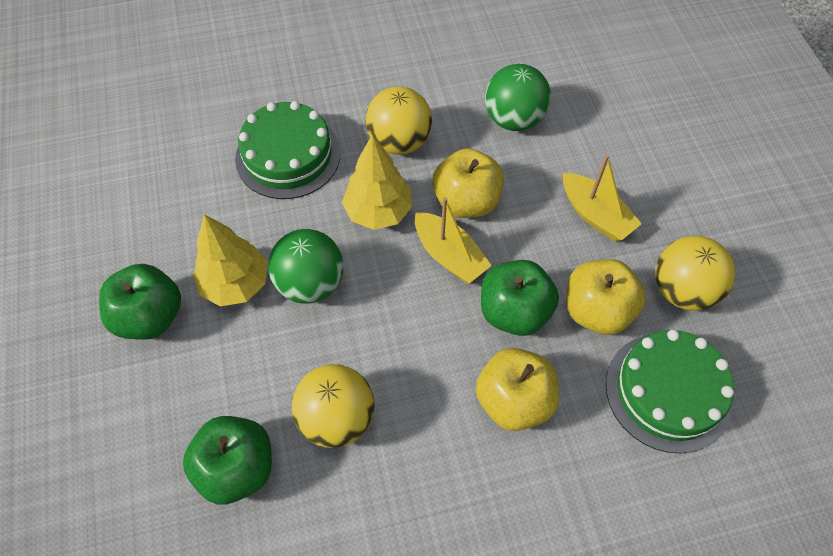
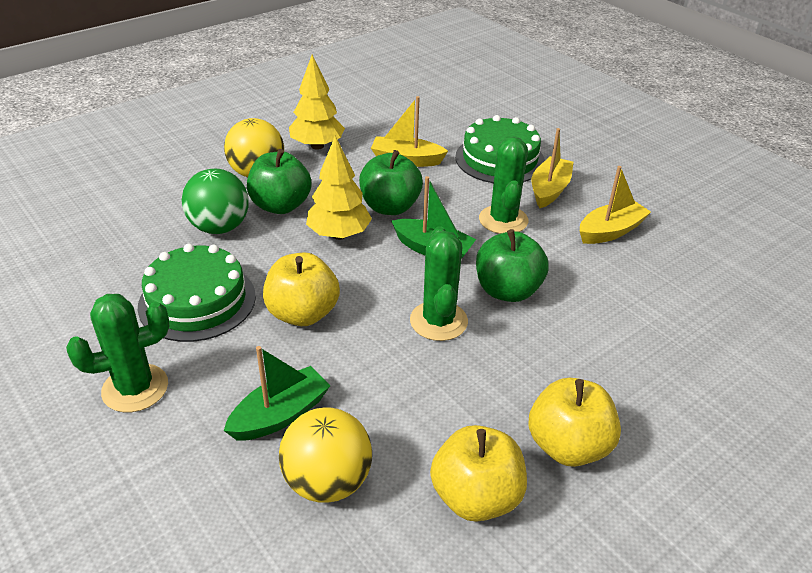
green ball: 2 -> 1
green boat: 0 -> 2
green cactus: 0 -> 3
yellow ball: 3 -> 2
yellow boat: 2 -> 3

